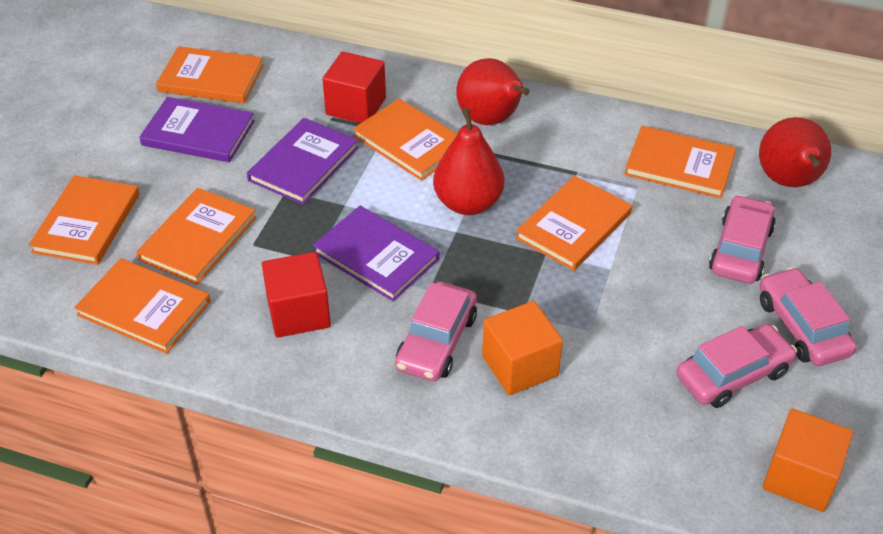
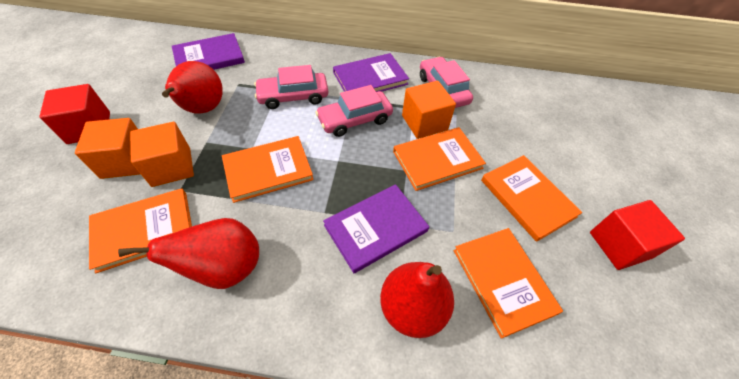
orange book: 7 -> 5
orange cube: 2 -> 3
pink car: 4 -> 3

